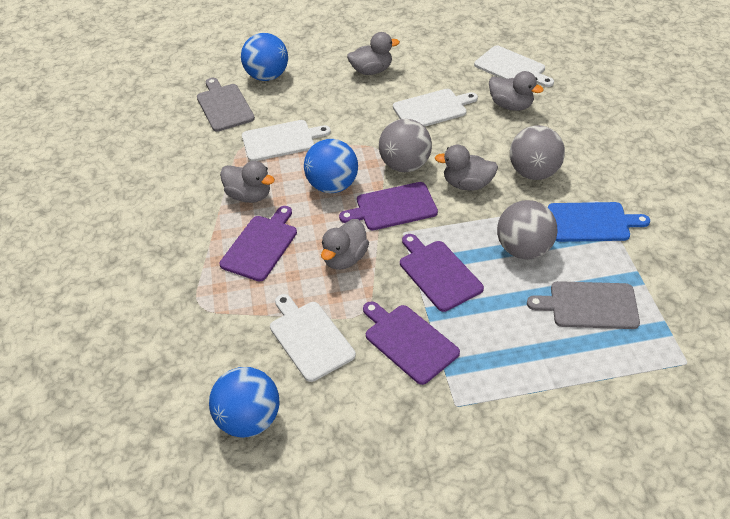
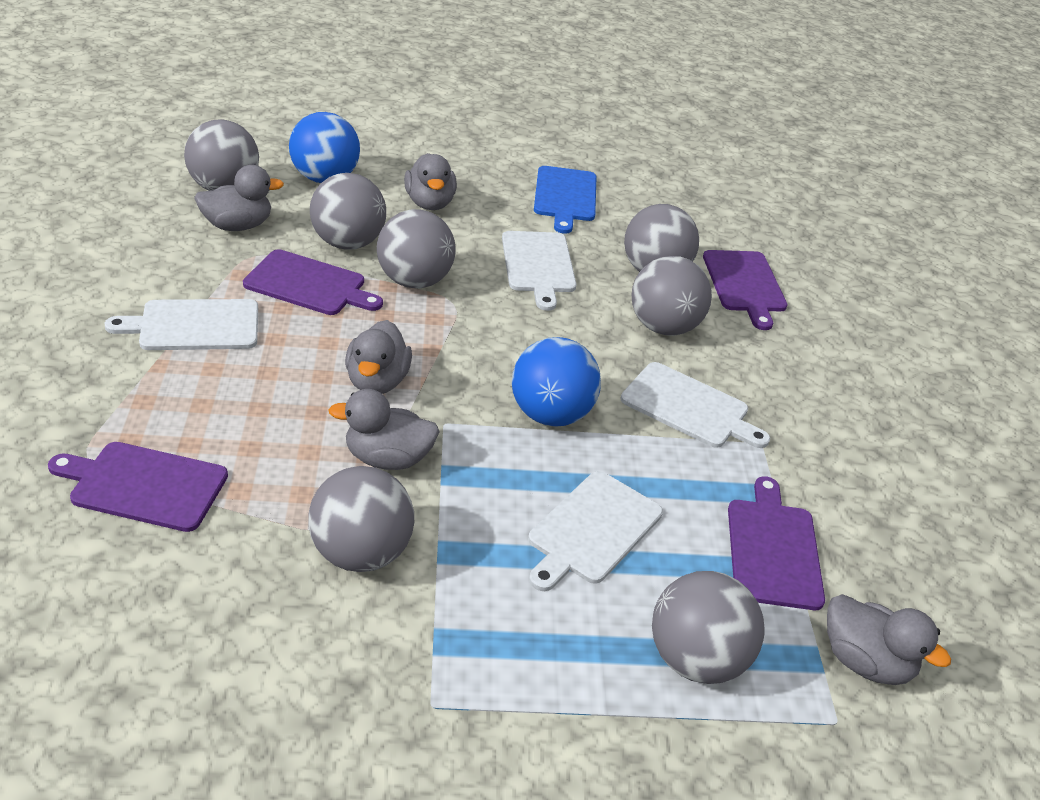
blue ball: 3 -> 2
grey ball: 3 -> 7
grey cutting board: 2 -> 0

